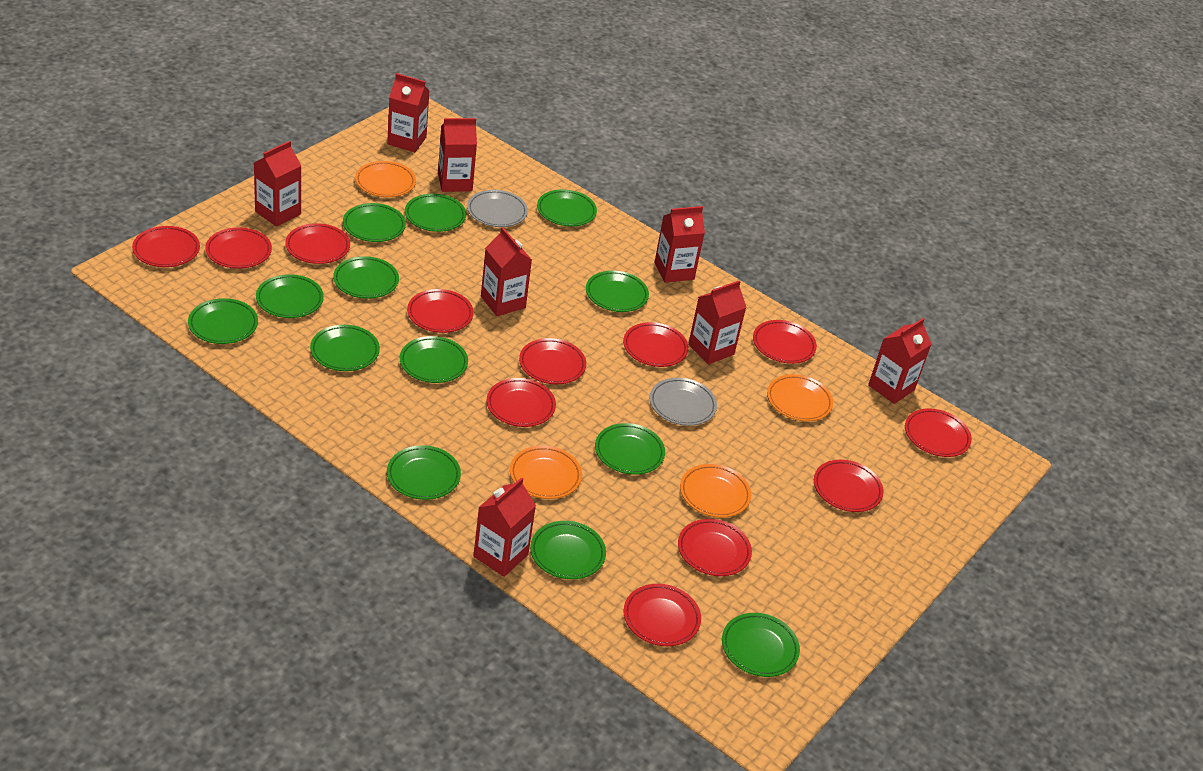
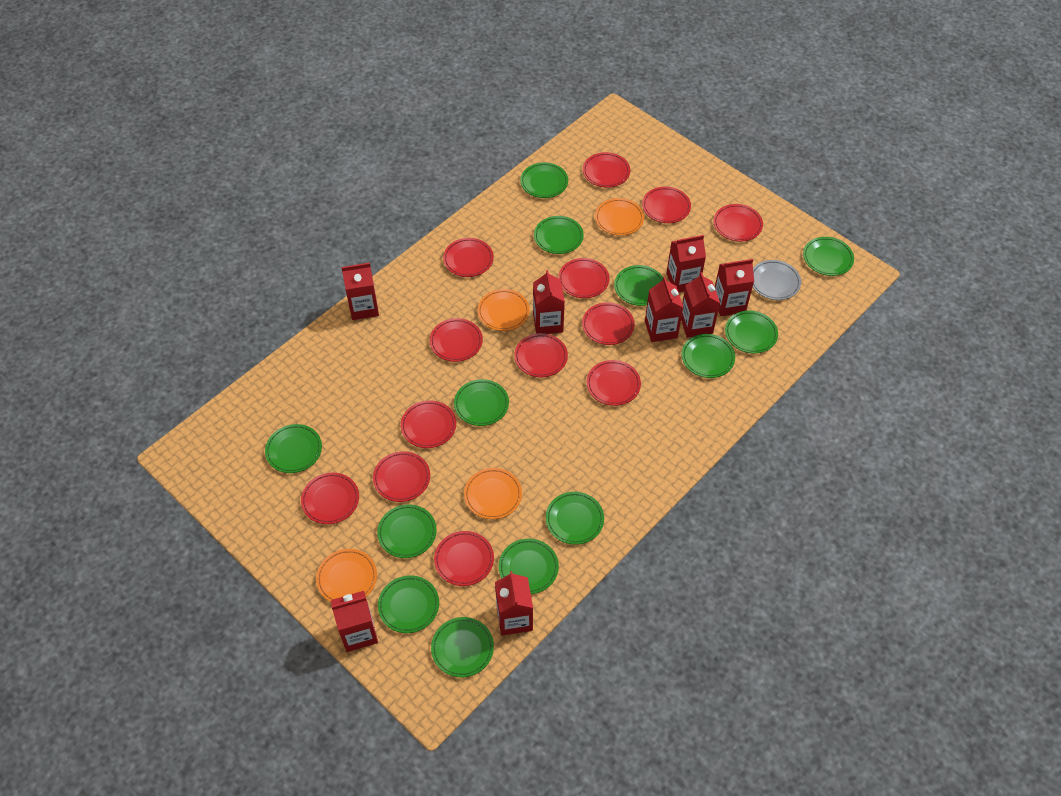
grey plate: 2 -> 1
red plate: 12 -> 13

